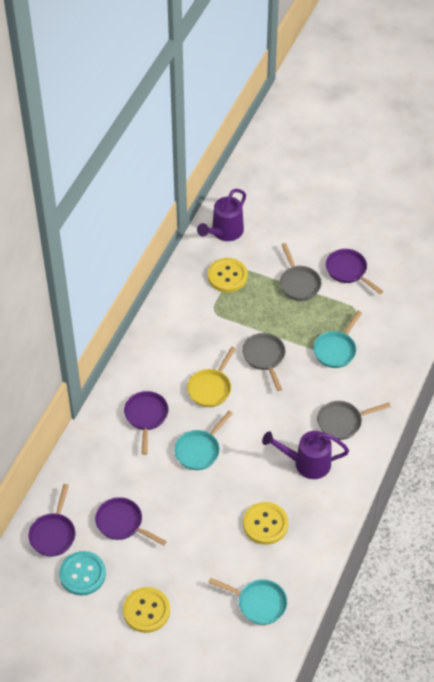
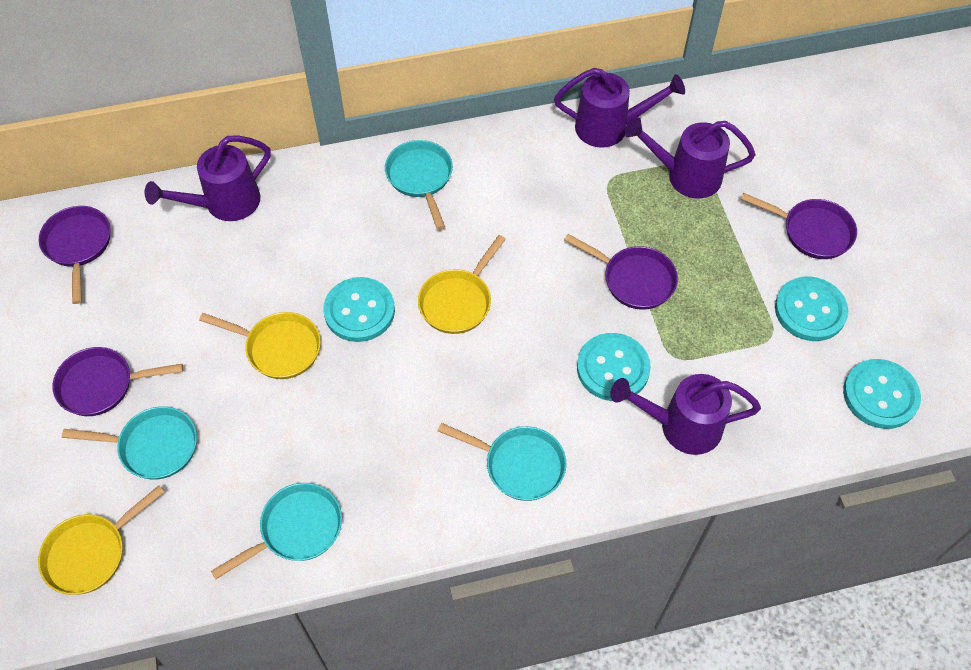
grey pan: 3 -> 0
purple watering can: 2 -> 4
turquoise button: 1 -> 4
turquoise pan: 3 -> 4
yellow button: 3 -> 0
yellow pan: 1 -> 3

